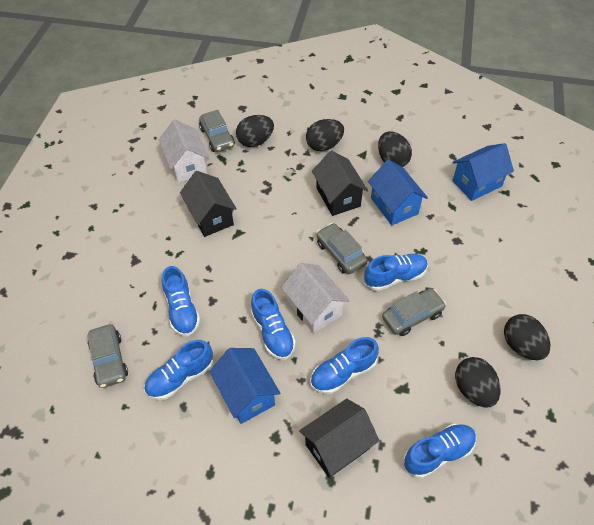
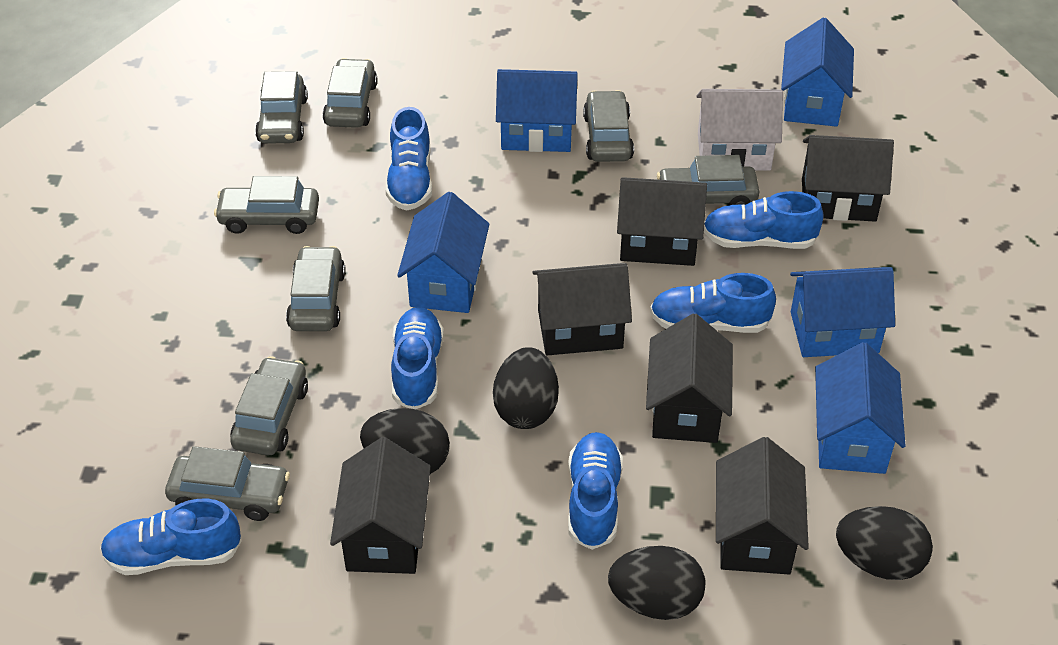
black egg: 5 -> 4
black house: 3 -> 6
blue house: 3 -> 5
grey car: 4 -> 8
white house: 2 -> 1

